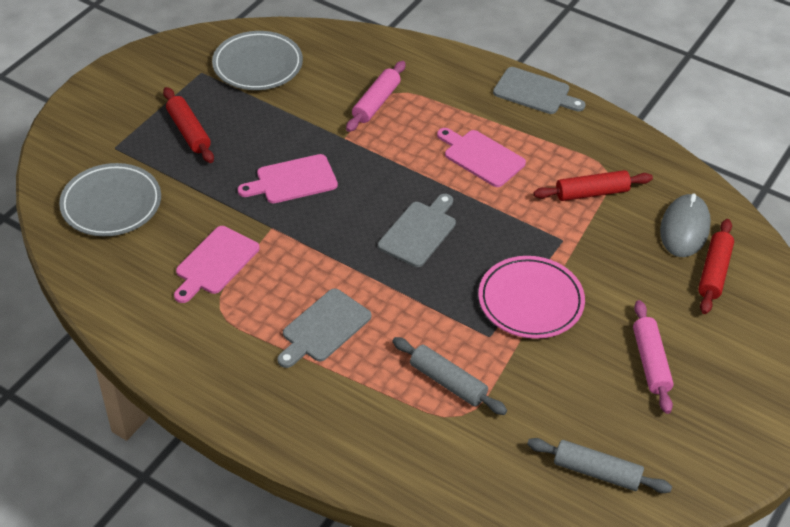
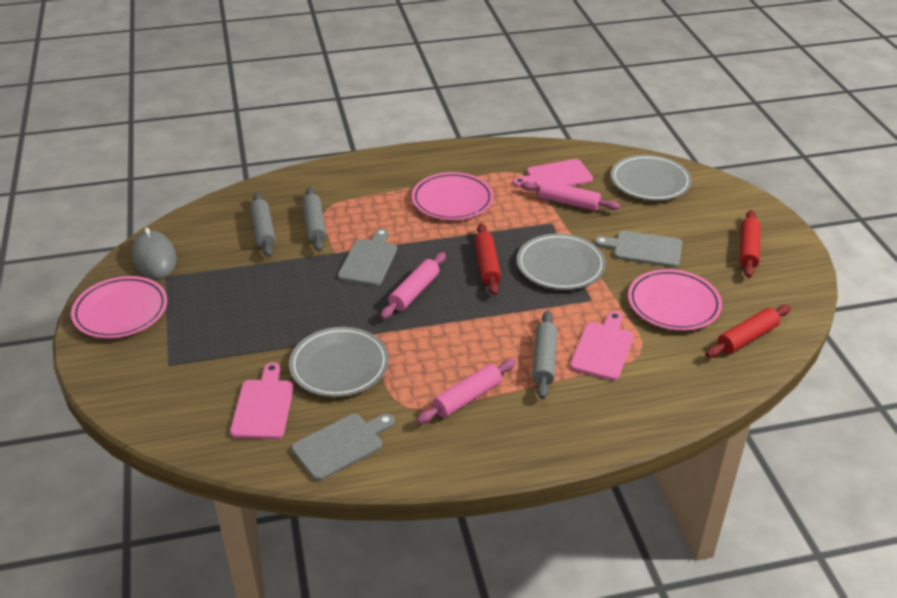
grey plate: 2 -> 3
grey rolling pin: 2 -> 3
pink plate: 1 -> 3
pink rolling pin: 2 -> 3

